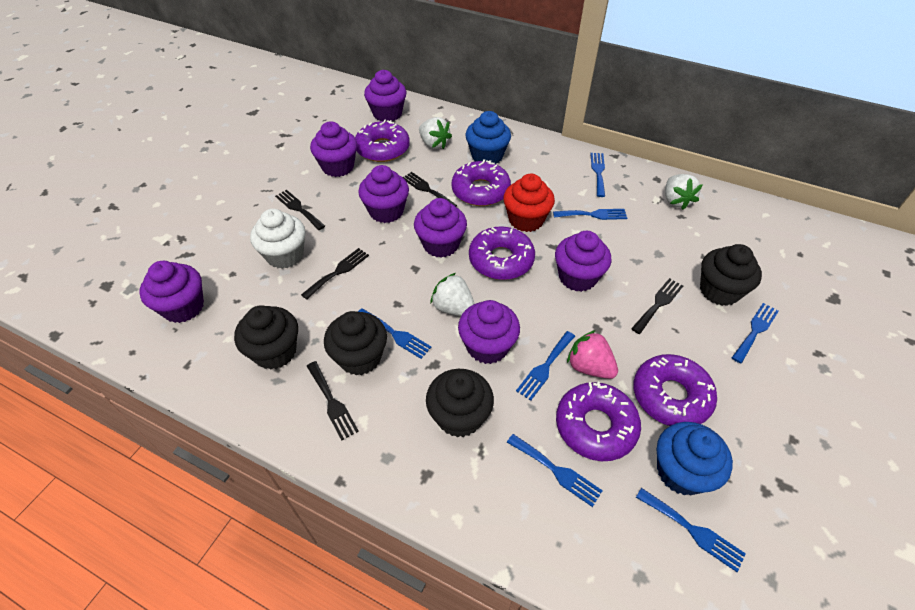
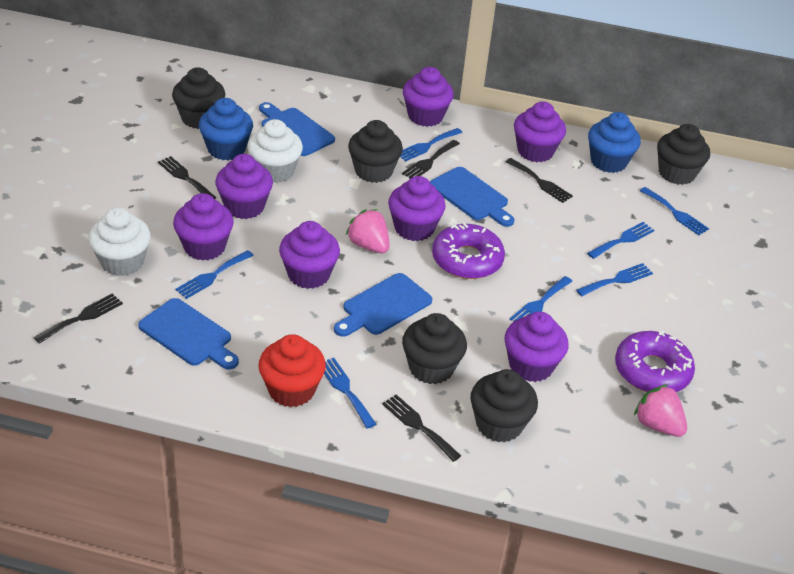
black cupcake: 4 -> 5
blue cutting board: 0 -> 4
pink strawberry: 1 -> 2
purple donut: 5 -> 2
white cupcake: 1 -> 2
white strawberry: 3 -> 0

